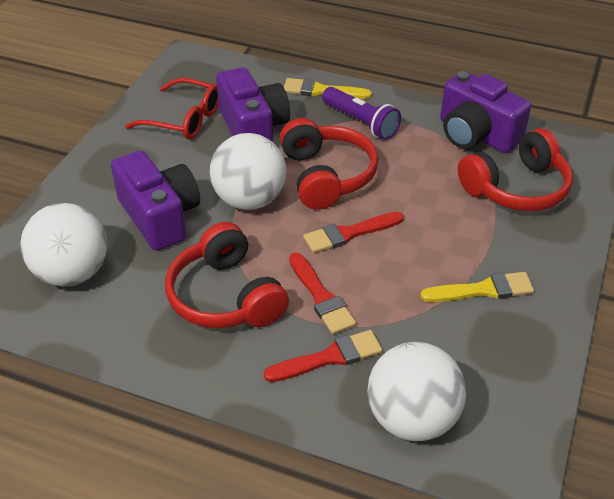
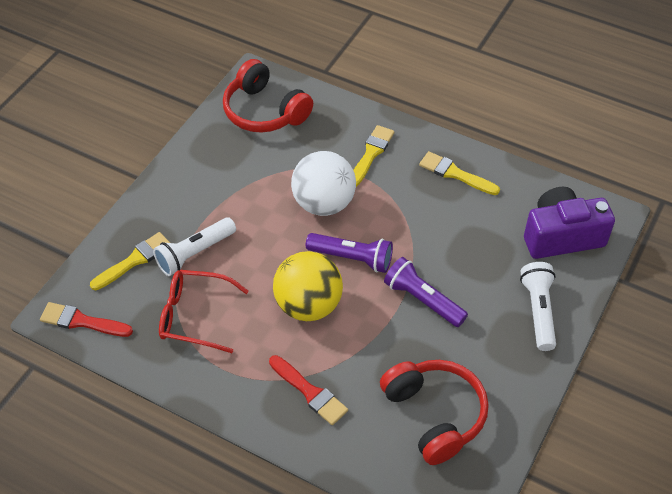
purple camera: 3 -> 1
purple flashlight: 1 -> 2
red brush: 3 -> 2
red headphones: 3 -> 2
white ball: 3 -> 1
white flashlight: 0 -> 2
yellow ball: 0 -> 1
yellow brush: 2 -> 3

